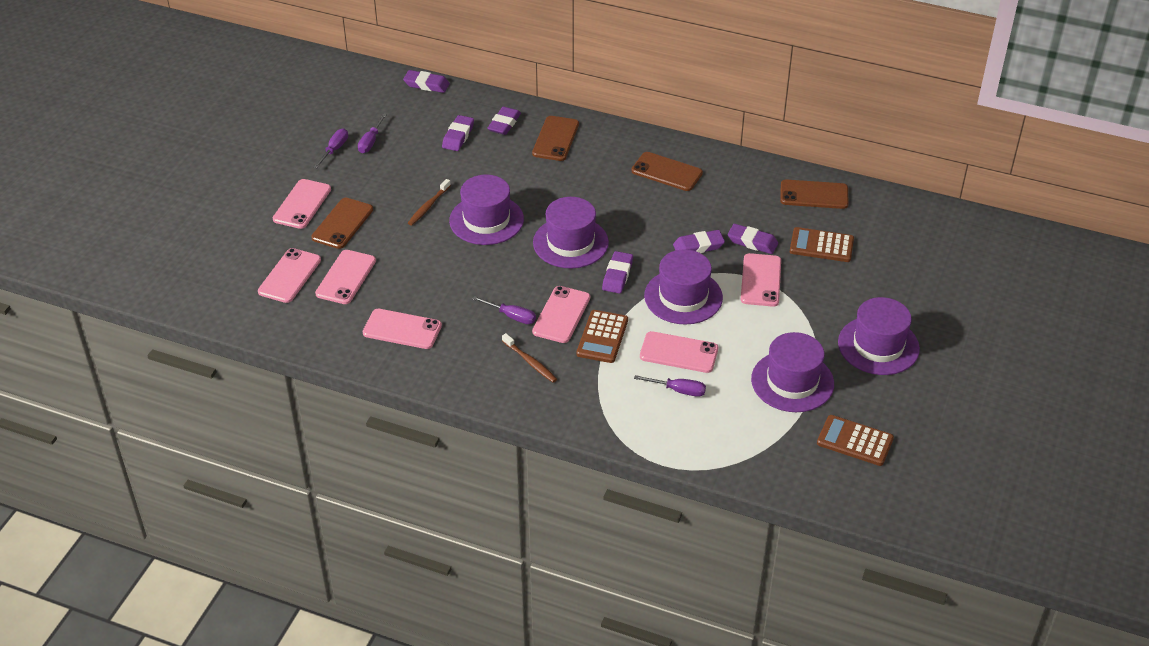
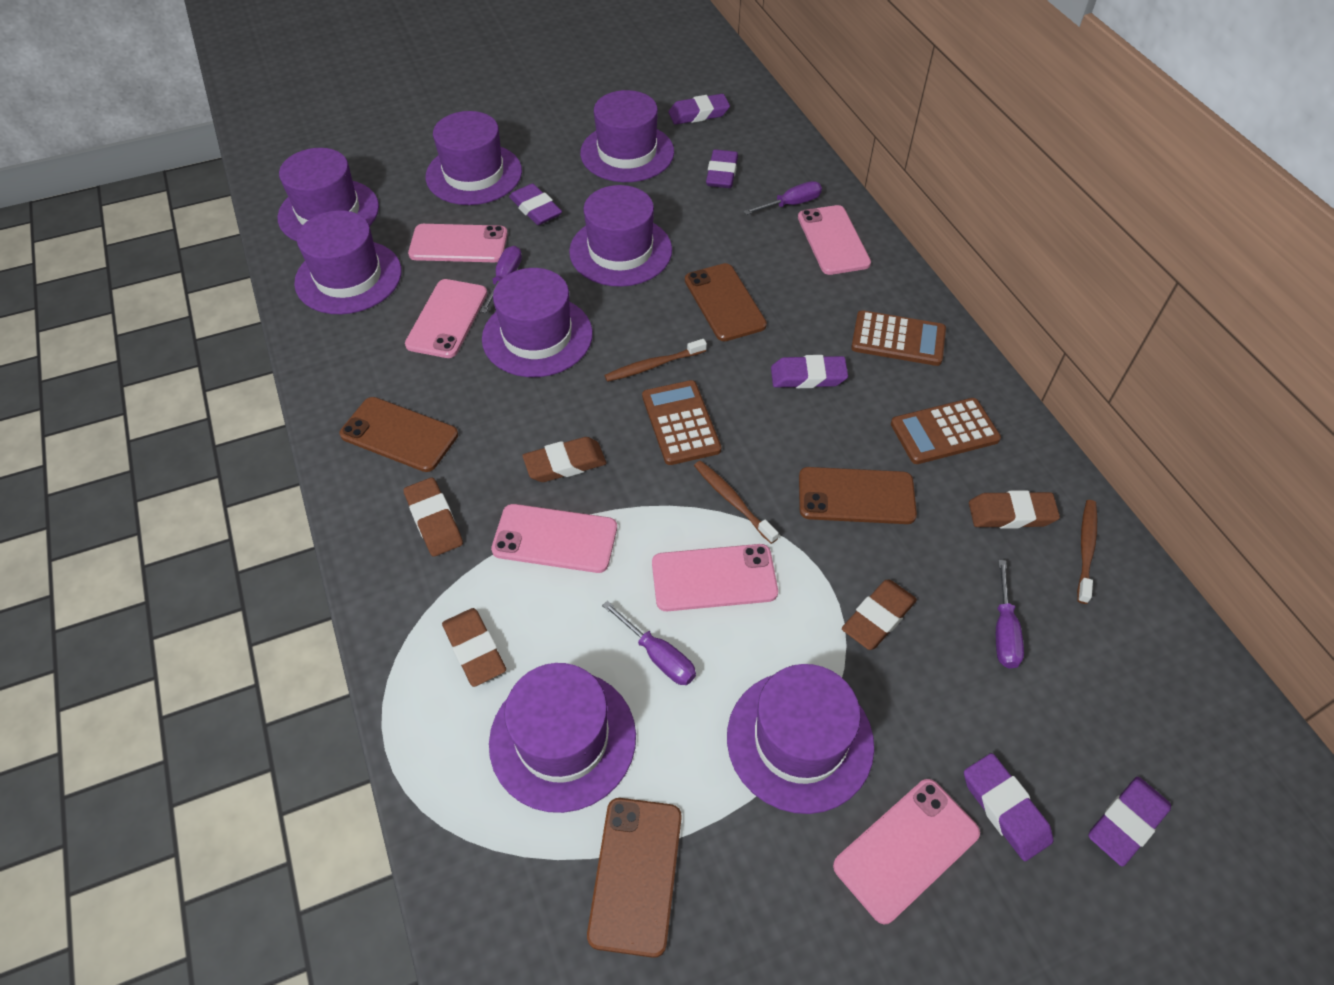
brown eraser: 0 -> 5
brown toothbrush: 2 -> 3
pink phone: 7 -> 6
purple hat: 5 -> 8

